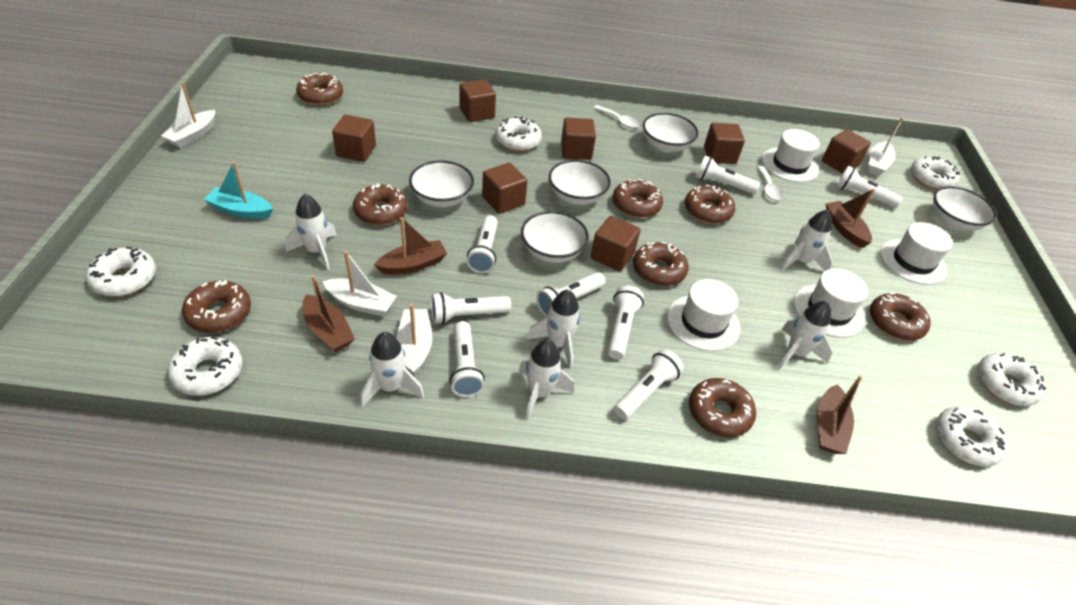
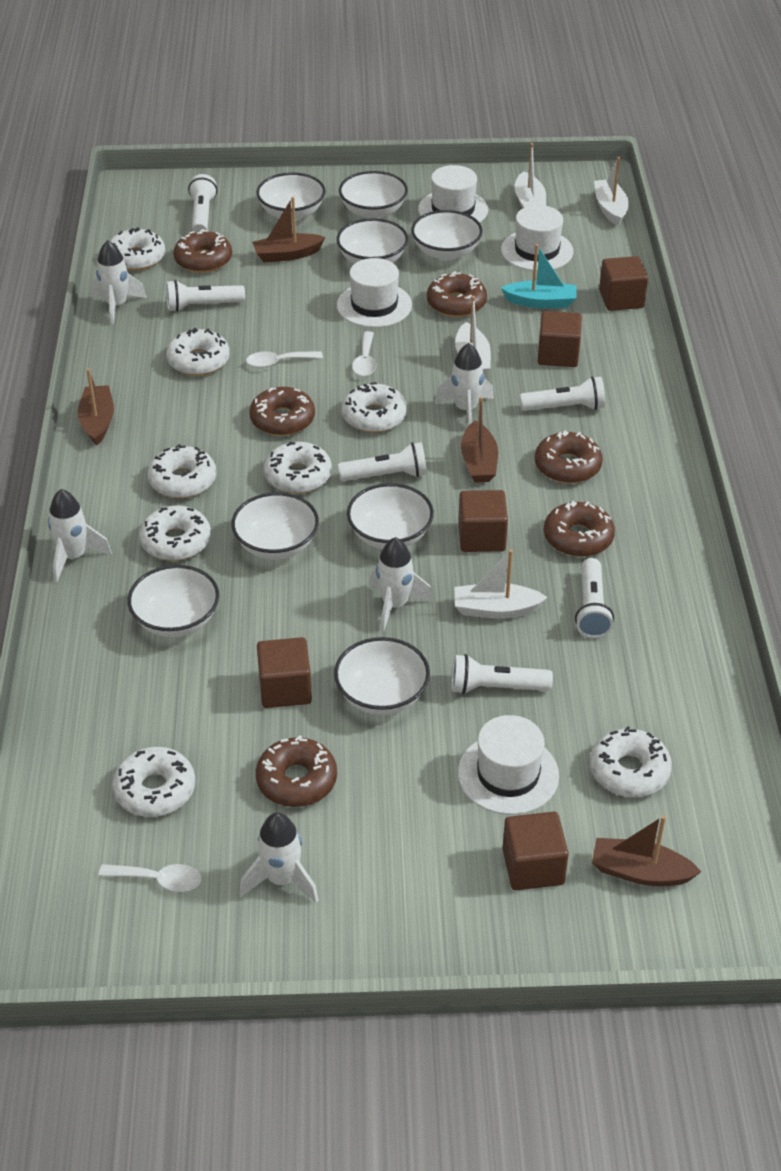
brown cube: 7 -> 5
brown donut: 8 -> 6
white bowl: 5 -> 8
white donut: 6 -> 8
white flashlight: 8 -> 6
white rocket: 6 -> 5
white spoon: 2 -> 3

